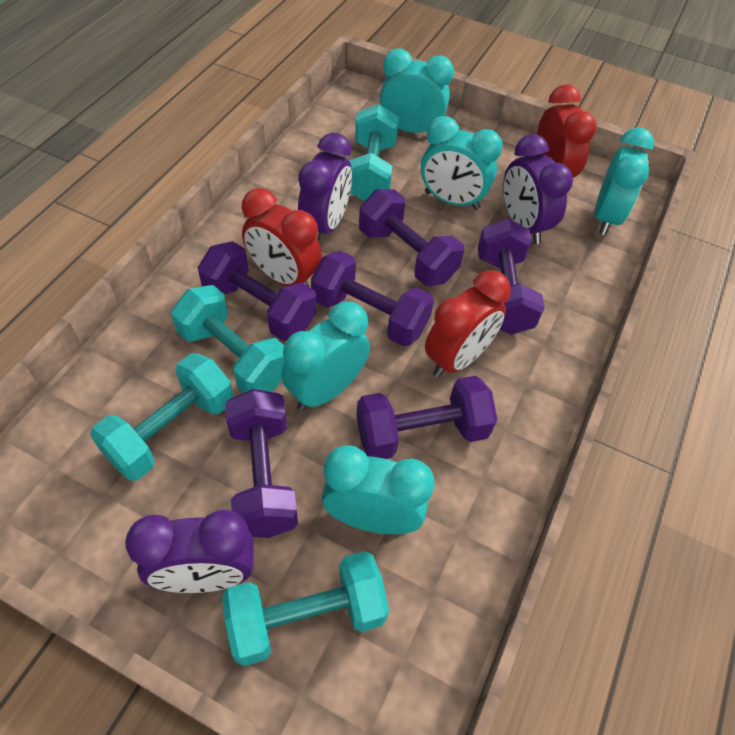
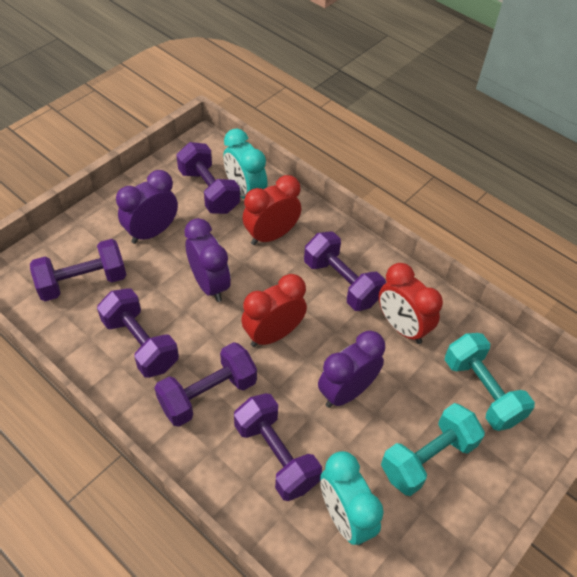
turquoise clock: 5 -> 2
turquoise dumbbell: 4 -> 2

